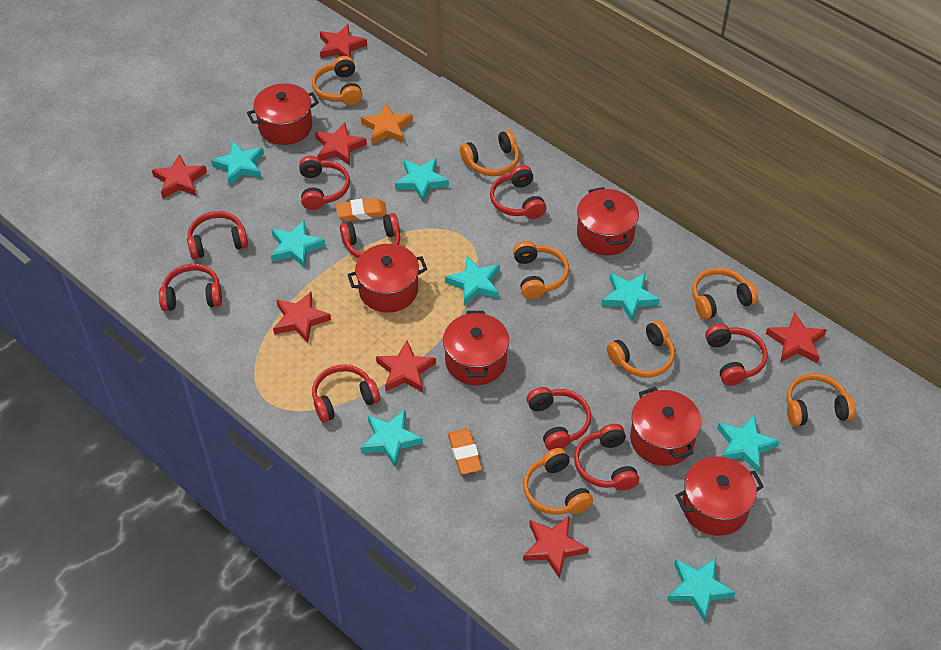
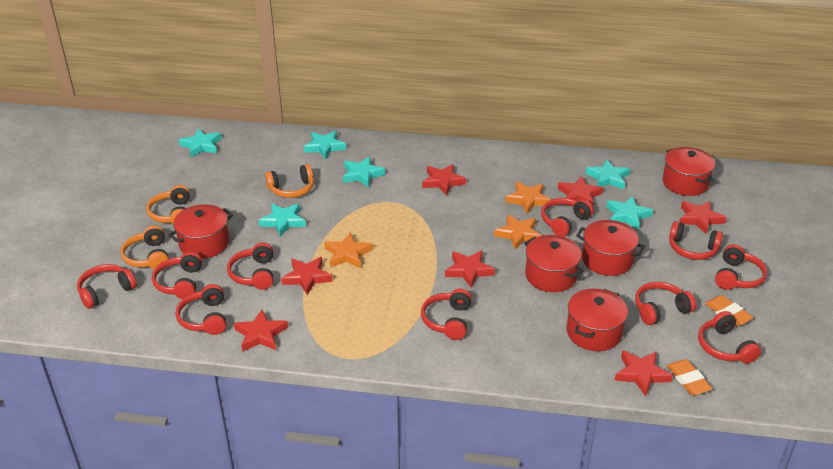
orange headphones: 7 -> 3
orange star: 1 -> 3
red headphones: 9 -> 10
red pot: 6 -> 5
turquoise star: 8 -> 6

